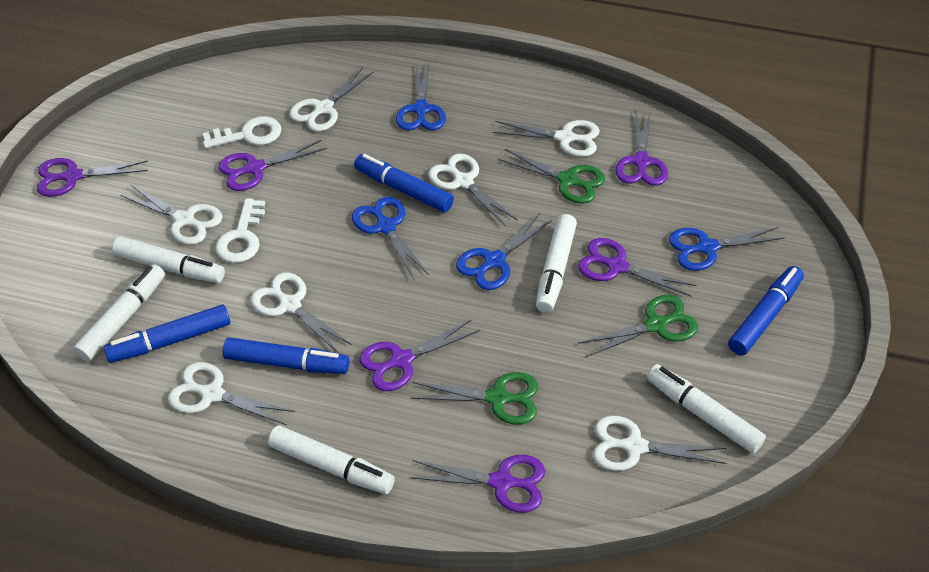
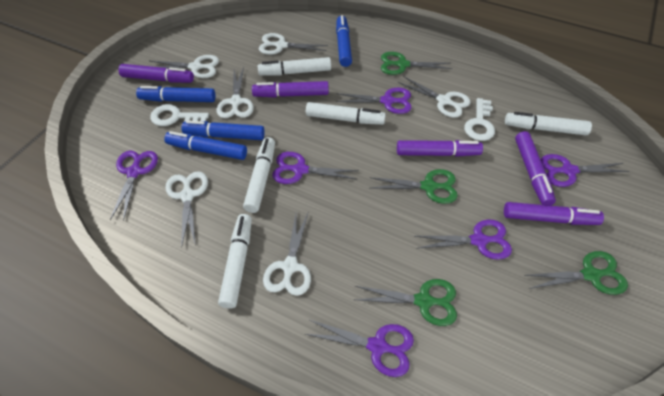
blue scissors: 4 -> 0
green scissors: 3 -> 4
purple marker: 0 -> 5
white scissors: 7 -> 6

